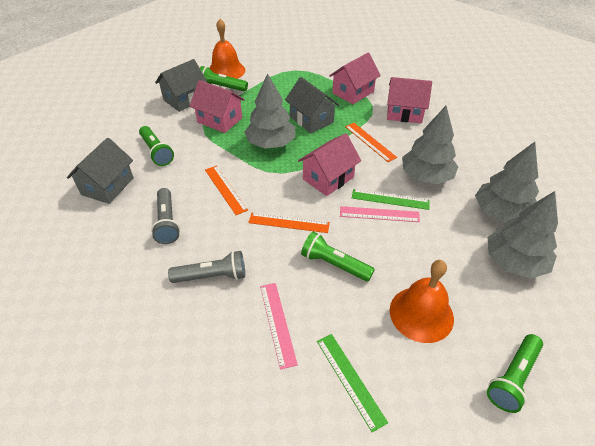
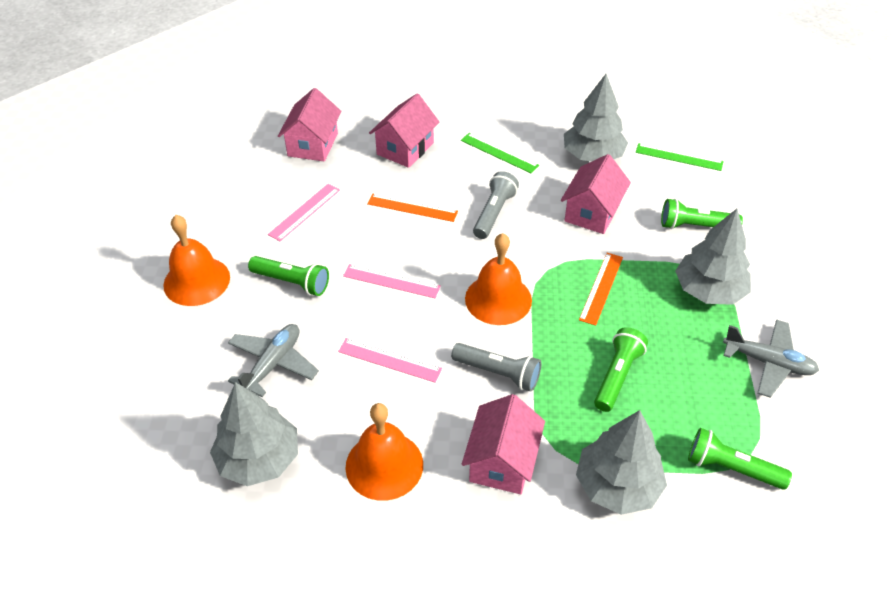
grey house: 3 -> 0
grey plane: 0 -> 2
orange bell: 2 -> 3
orange ruler: 3 -> 2
pink ruler: 2 -> 3

